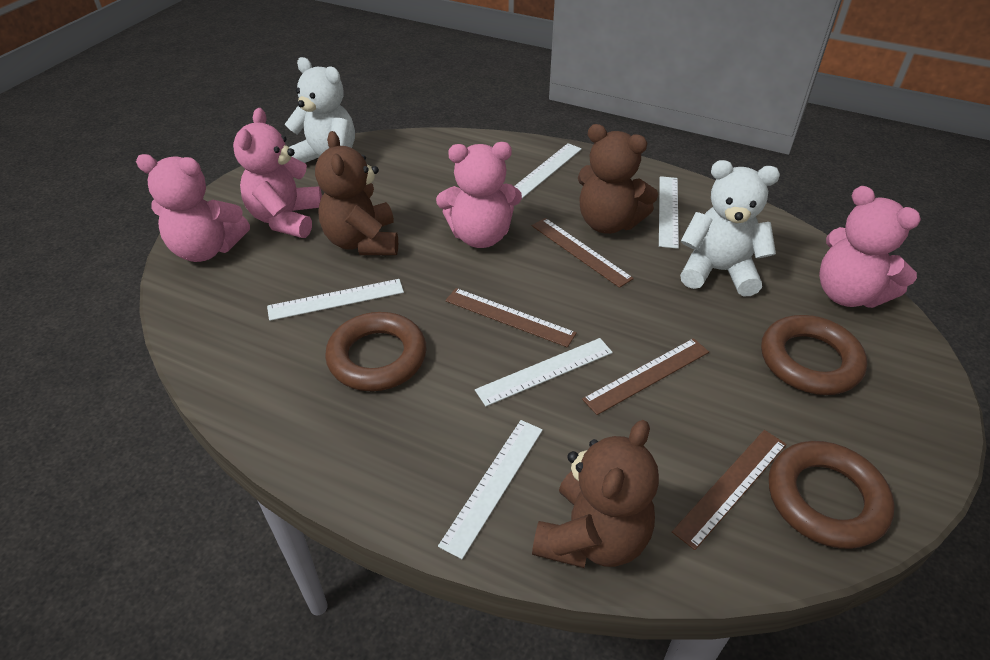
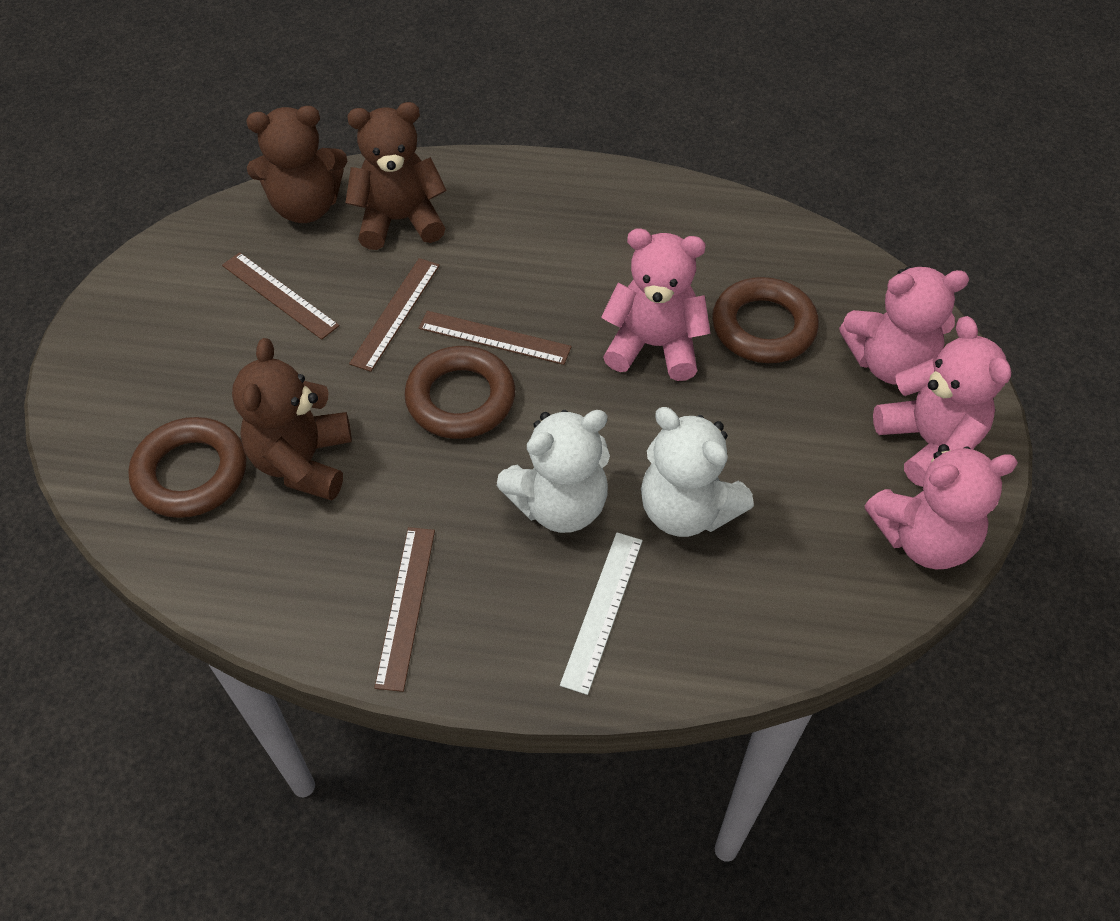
white ruler: 5 -> 1

